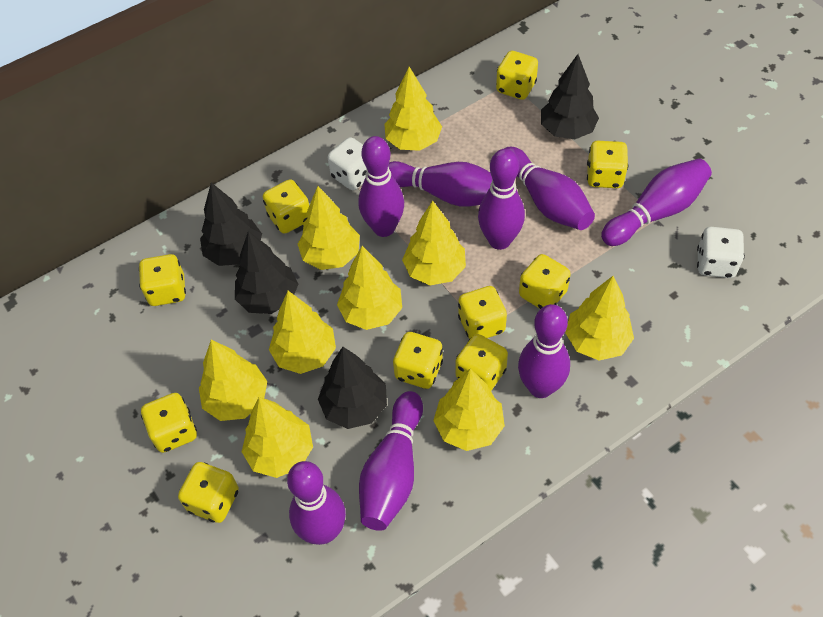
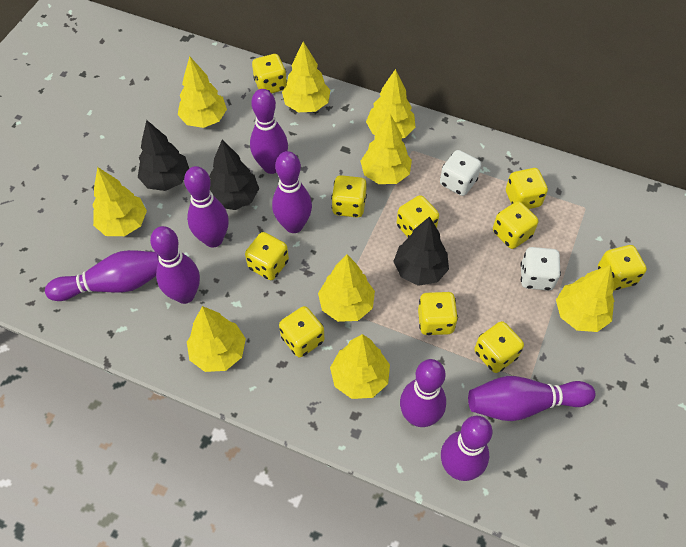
black tree: 4 -> 3

